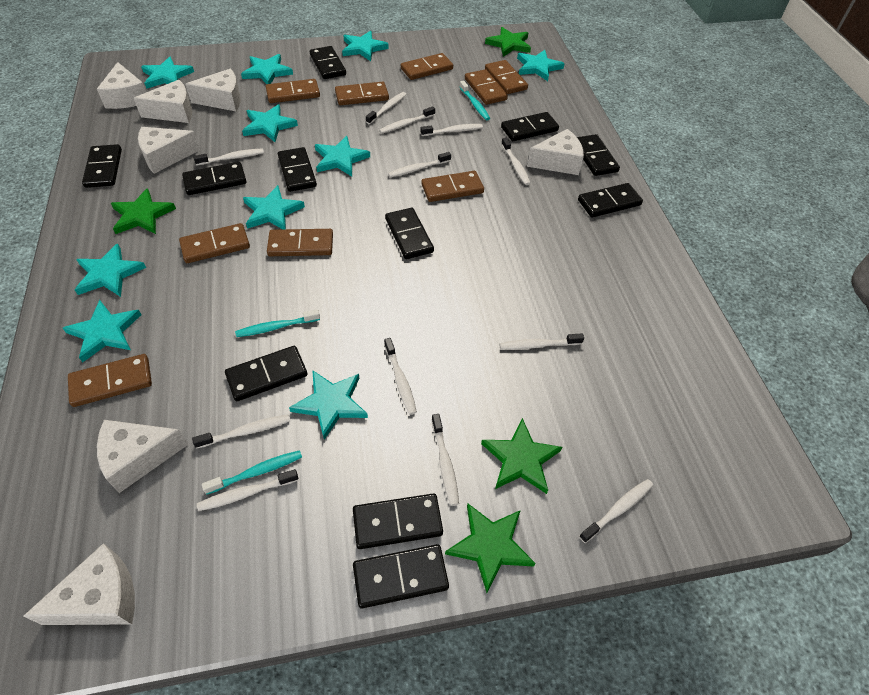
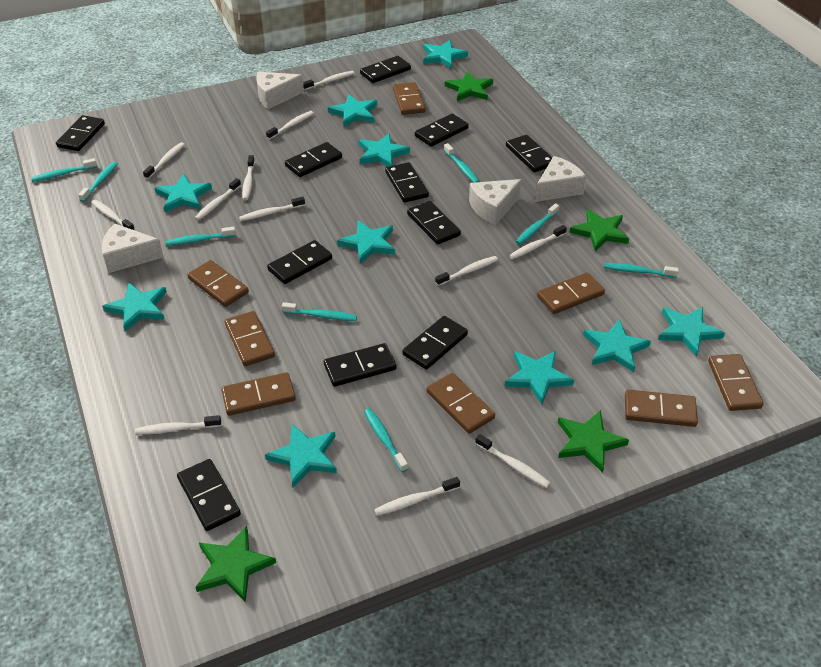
brown domino: 9 -> 8
turquoise toothbrush: 3 -> 8
white cheese: 7 -> 4

